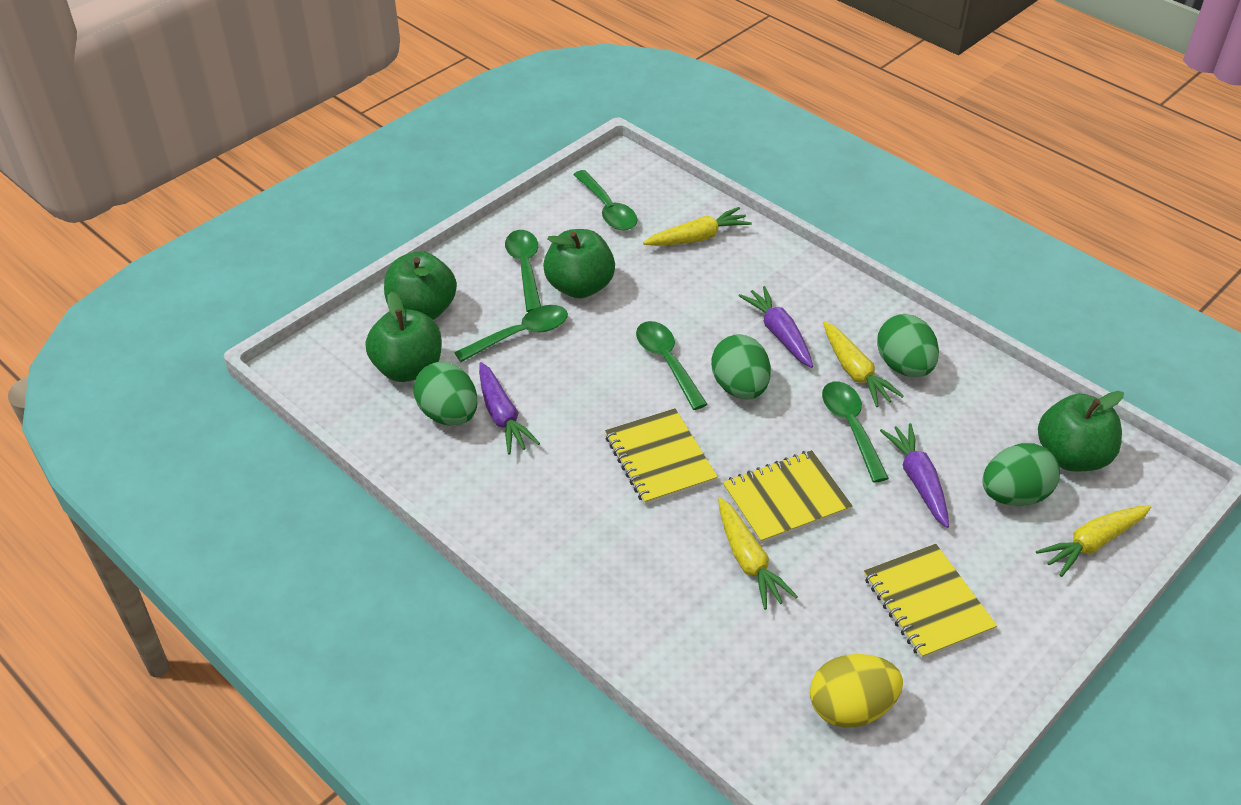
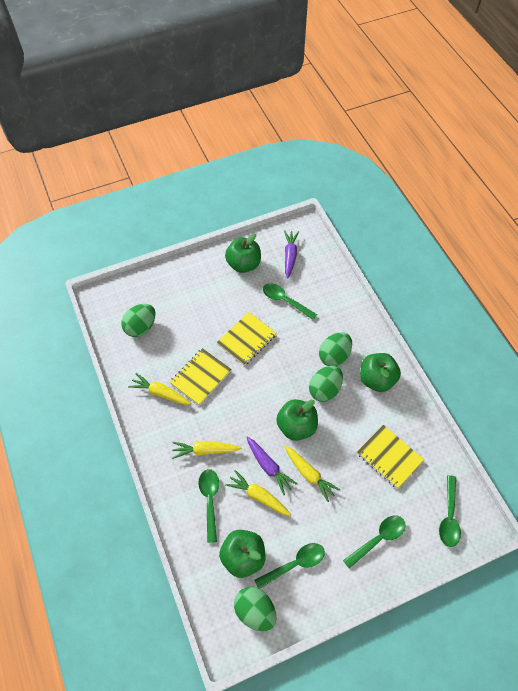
purple carrot: 3 -> 2
yellow egg: 1 -> 0

